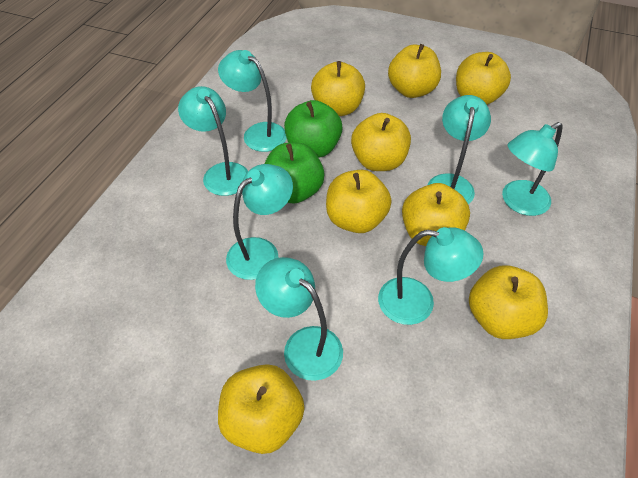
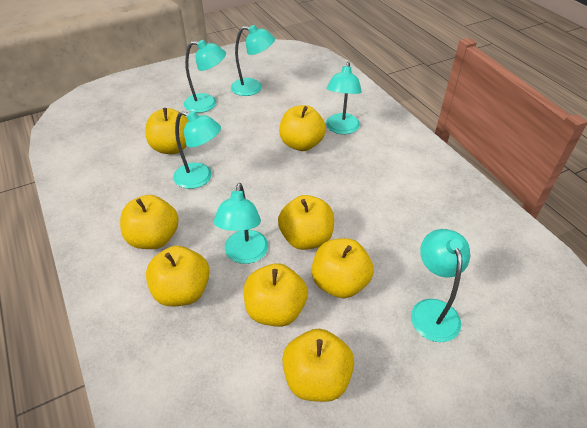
green apple: 2 -> 0
turquoise lamp: 7 -> 6

